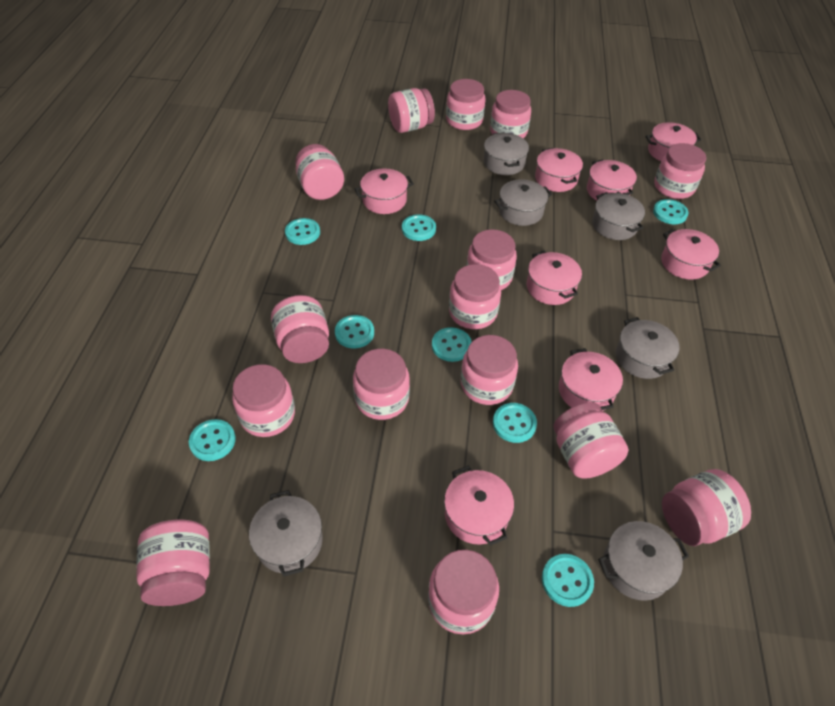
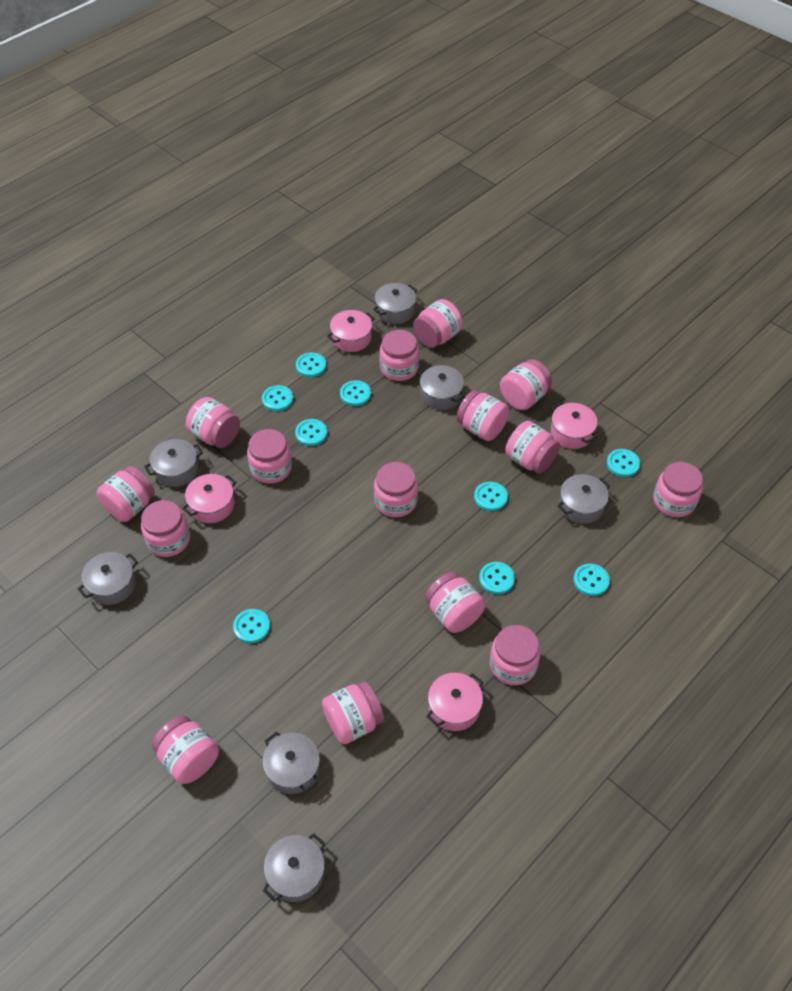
grey pot: 6 -> 7
pink pot: 8 -> 4
turquoise button: 8 -> 9

